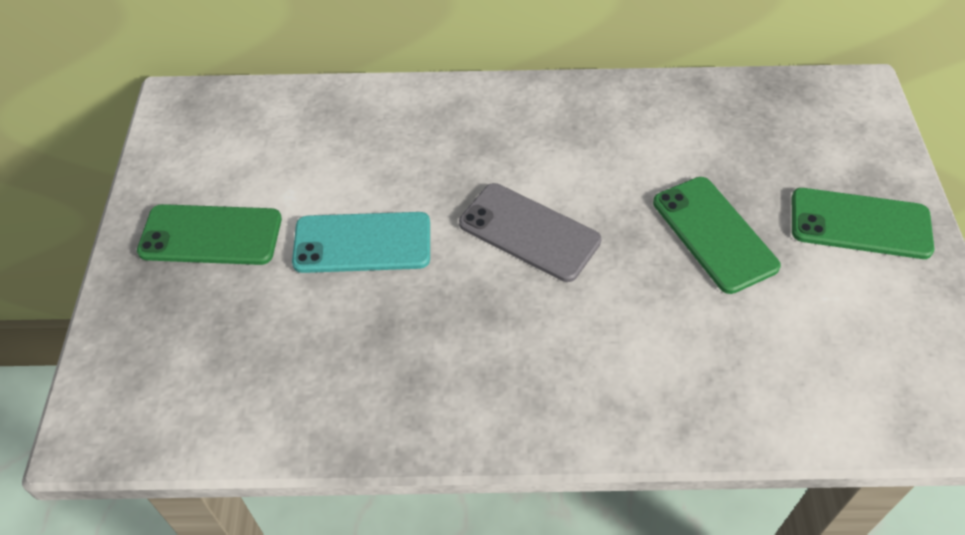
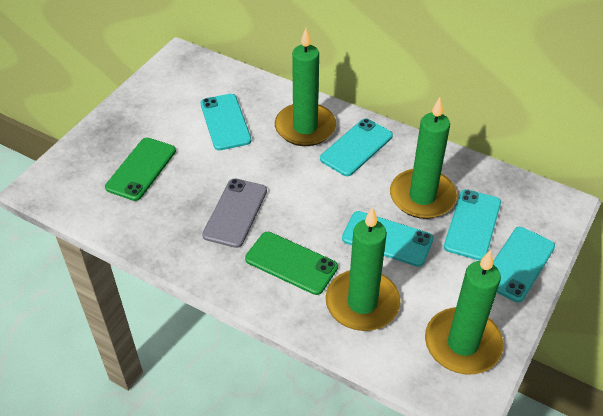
green candle: 0 -> 4
green phone: 3 -> 2
turquoise phone: 1 -> 5

